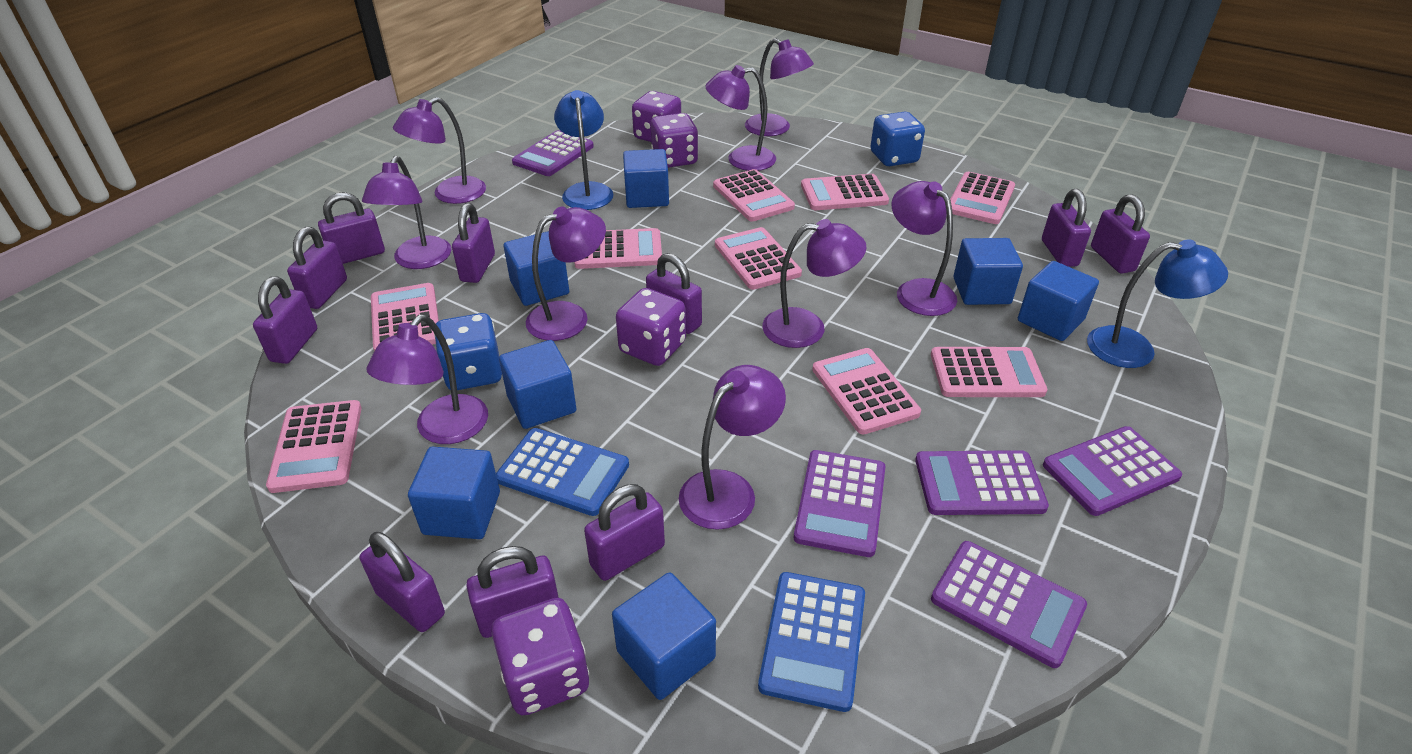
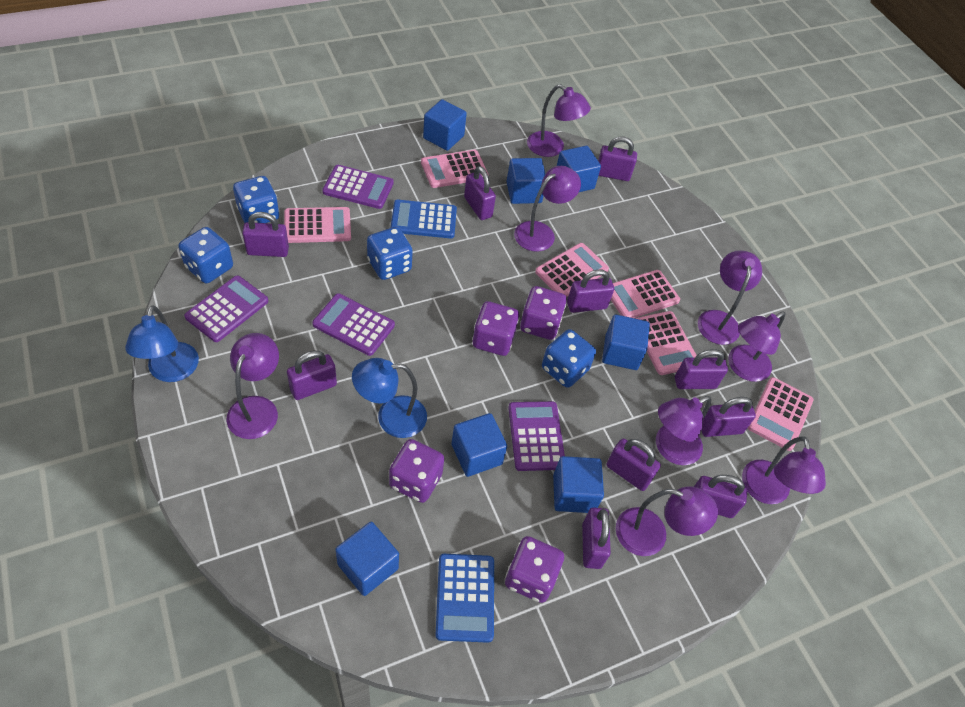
blue dice: 2 -> 4
pink calculator: 9 -> 6
purple calculator: 5 -> 4
purple lamp: 9 -> 8

